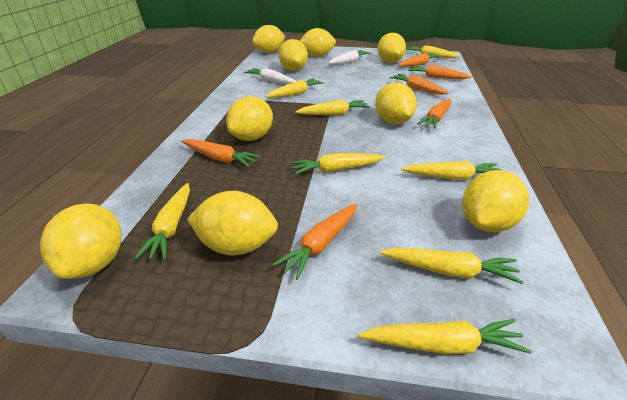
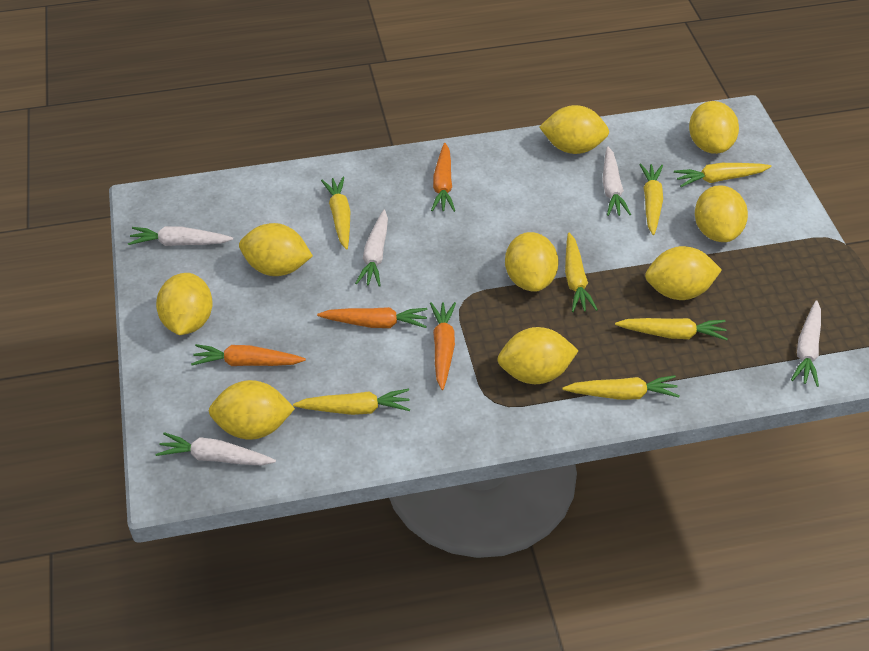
orange carrot: 6 -> 4
white carrot: 2 -> 5
yellow carrot: 8 -> 7

